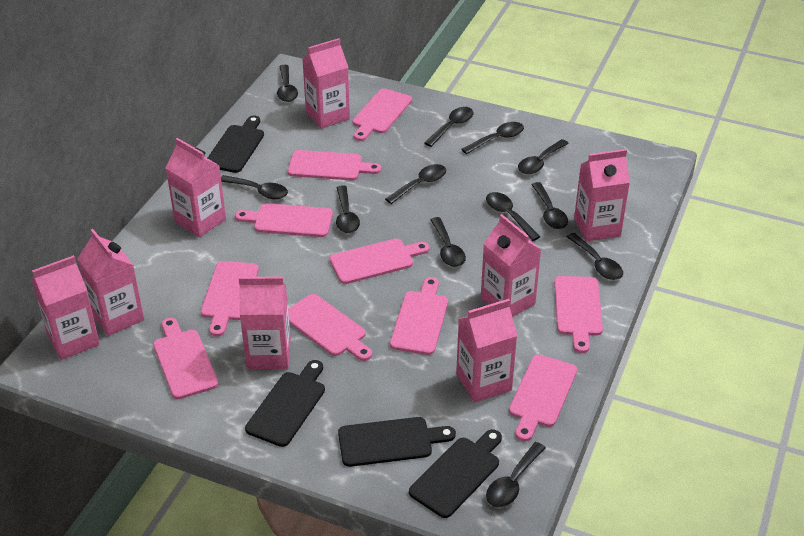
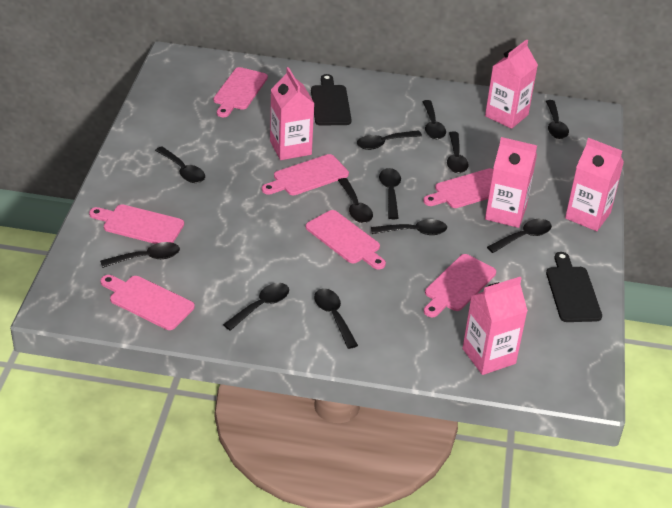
black cutting board: 4 -> 2
pink carton: 8 -> 5
pink cutting board: 10 -> 7

